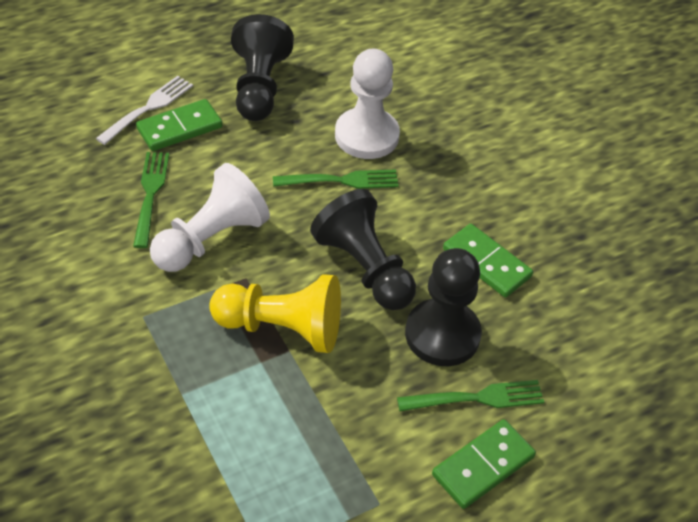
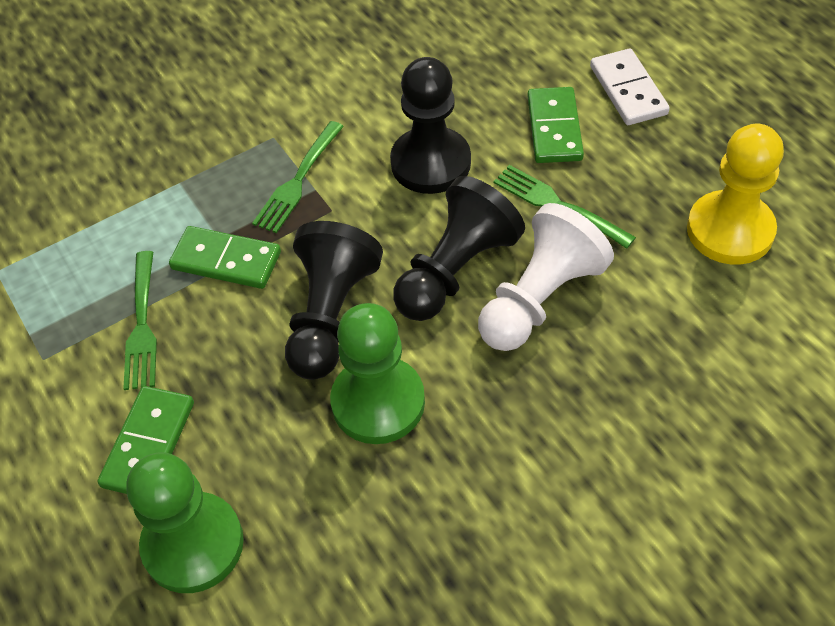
green pawn: 0 -> 2
white domino: 0 -> 1
white fork: 1 -> 0
white pawn: 2 -> 1

